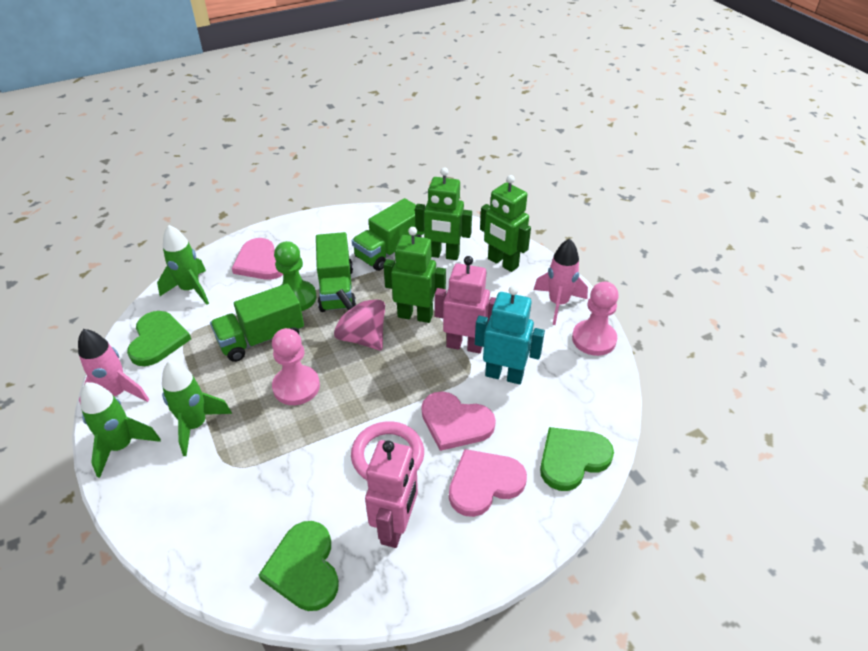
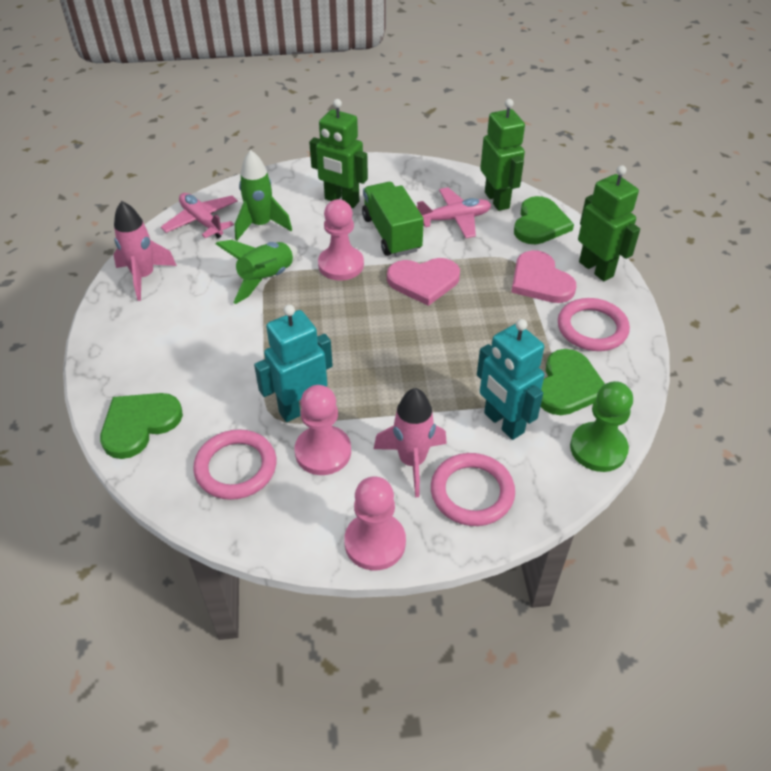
green rocket: 3 -> 2
green truck: 3 -> 1
pink heart: 3 -> 2
pink pawn: 2 -> 3
pink plane: 0 -> 2
pink ring: 1 -> 3
pink robot: 2 -> 0
pink spinning top: 1 -> 0
turquoise robot: 1 -> 2

